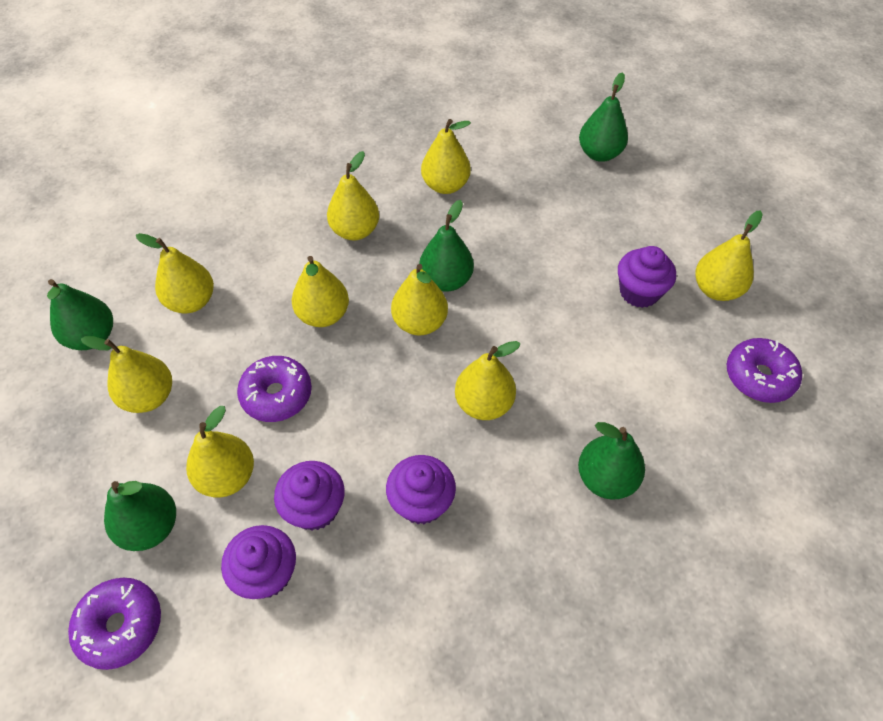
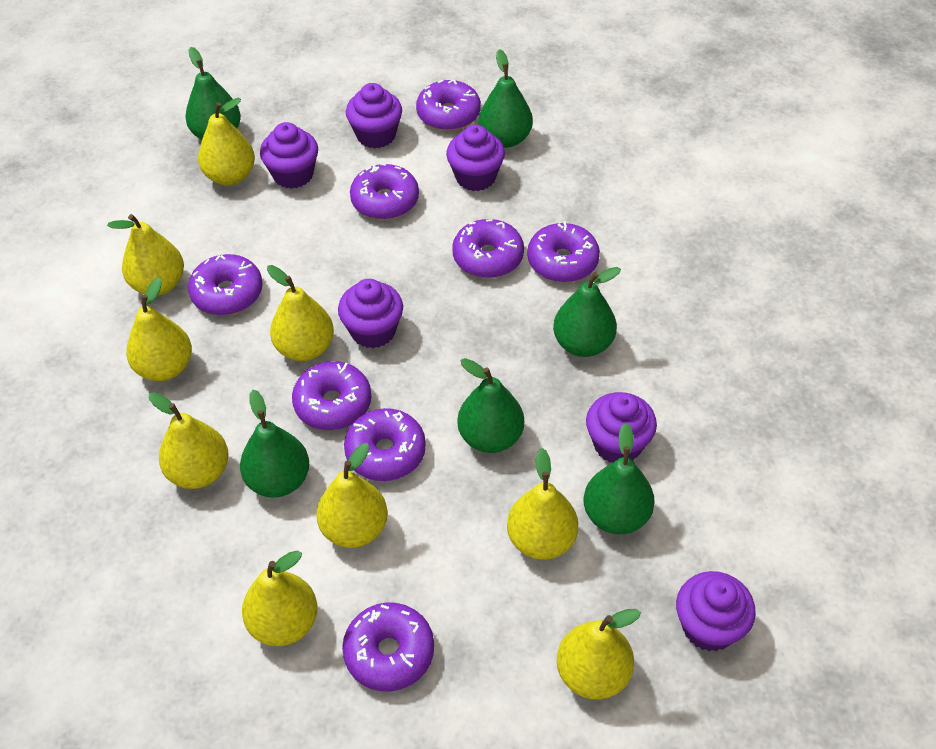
green pear: 5 -> 6
purple cupcake: 4 -> 6
purple donut: 3 -> 8

